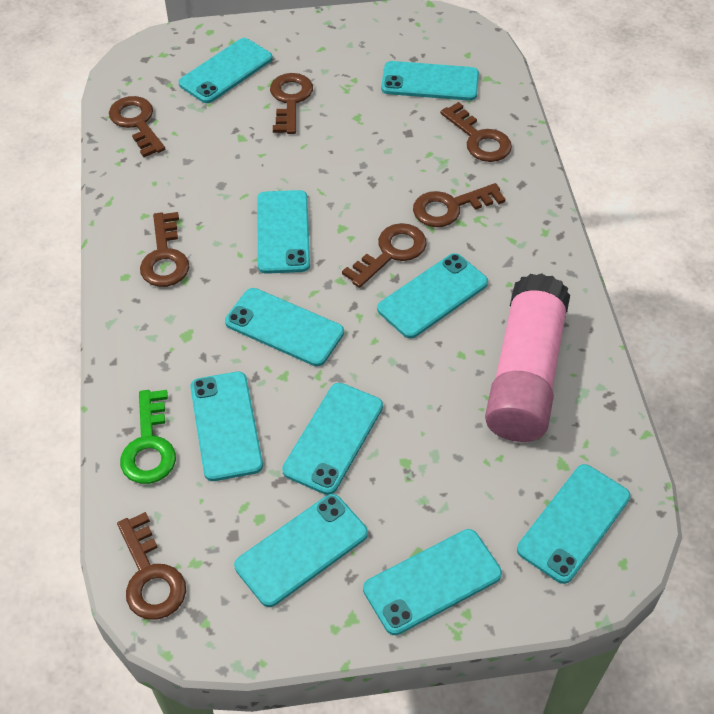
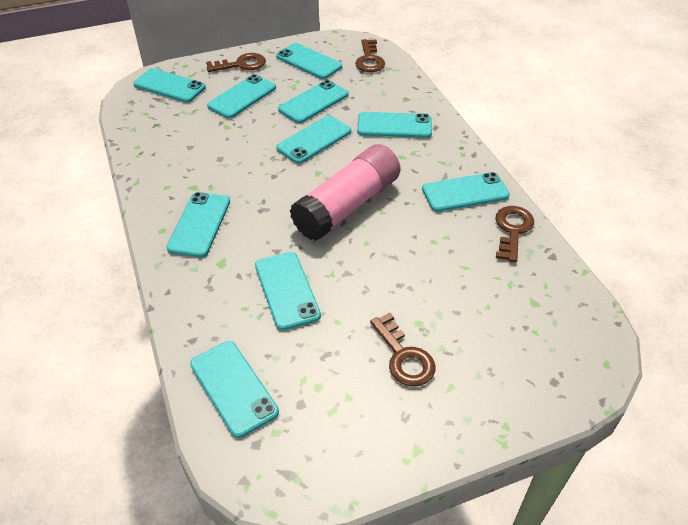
brown key: 7 -> 4
green key: 1 -> 0

